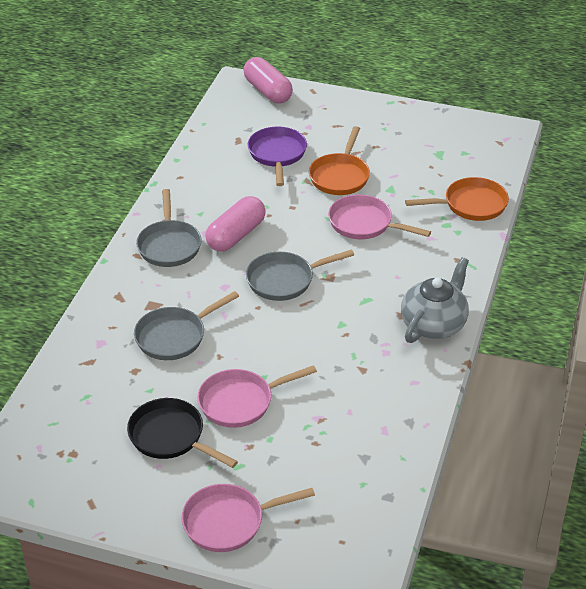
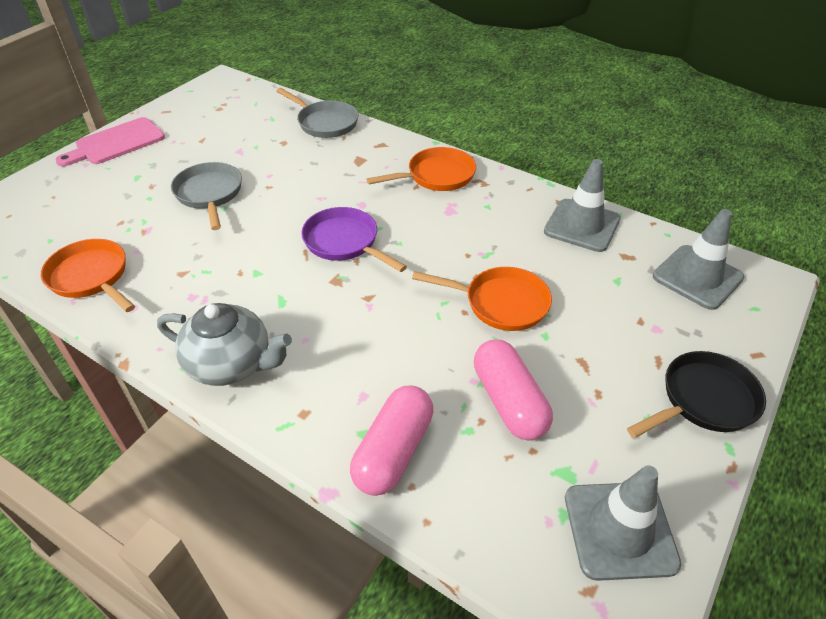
grey pan: 3 -> 2
grey traffic cone: 0 -> 3
orange pan: 2 -> 3
pink cutting board: 0 -> 1
pink pan: 3 -> 0

